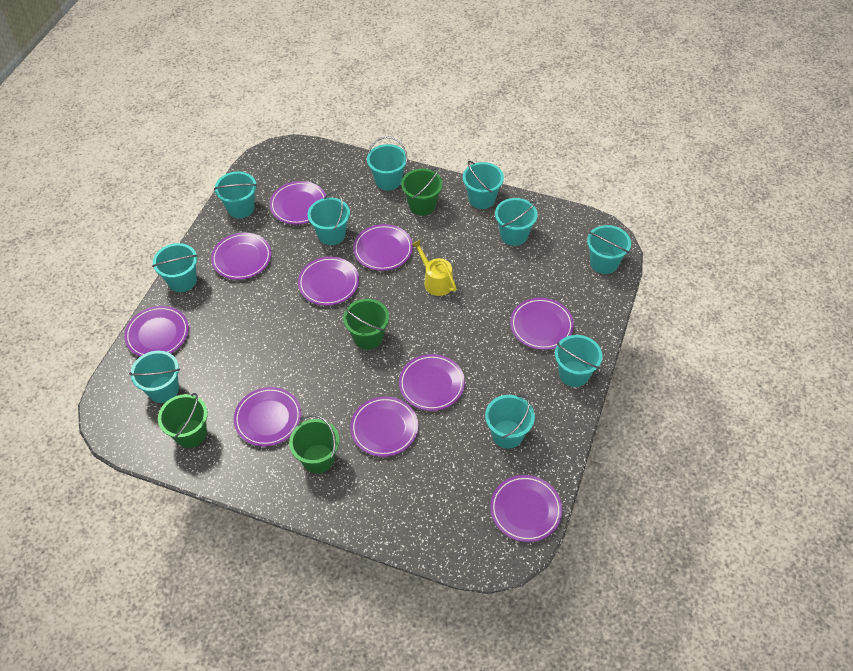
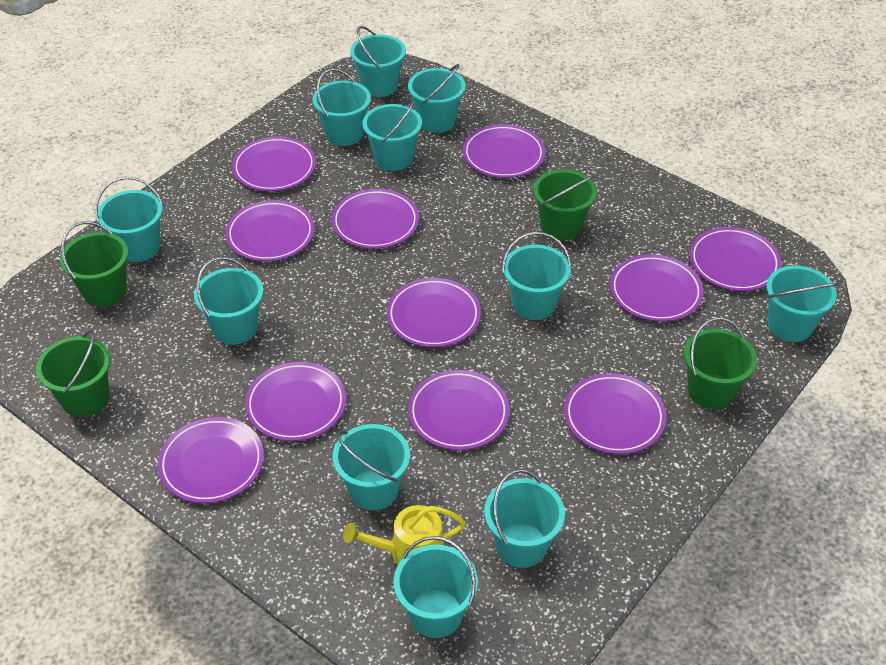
purple plate: 10 -> 11
turquoise bucket: 10 -> 11

